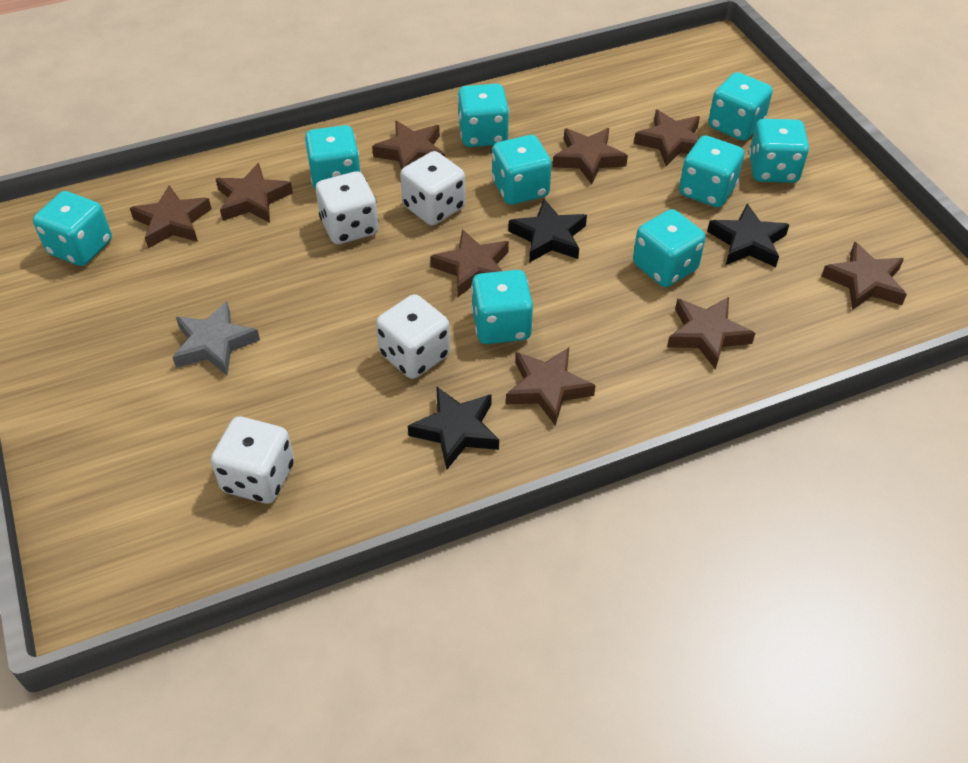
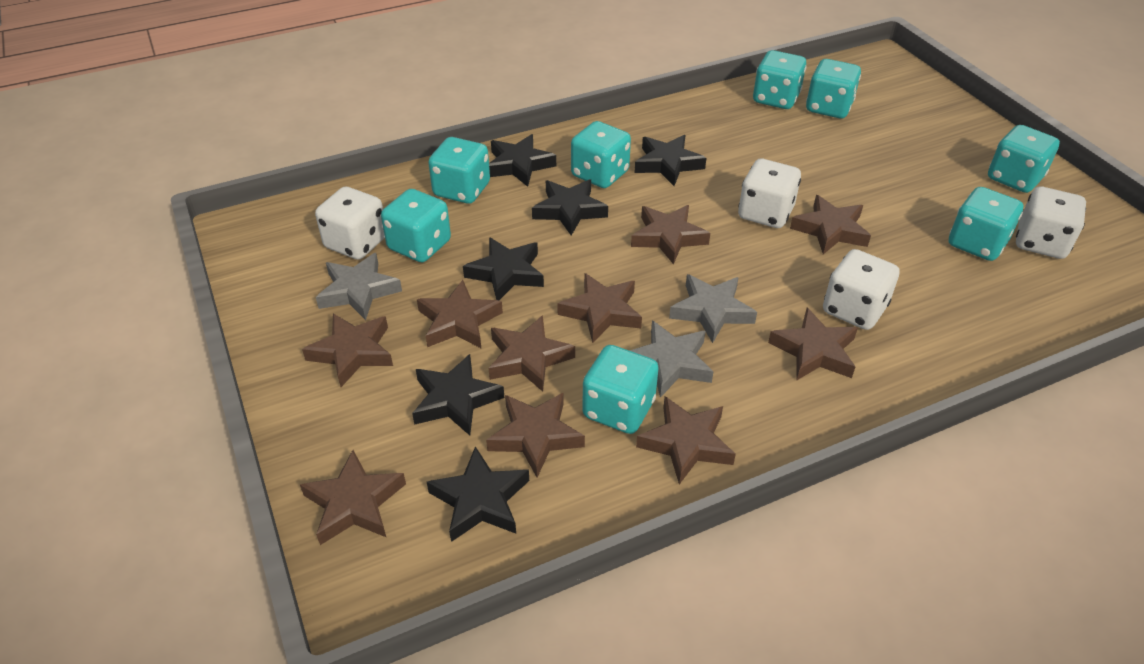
black star: 3 -> 6
brown star: 9 -> 10
grey star: 1 -> 3
turquoise dice: 9 -> 8

